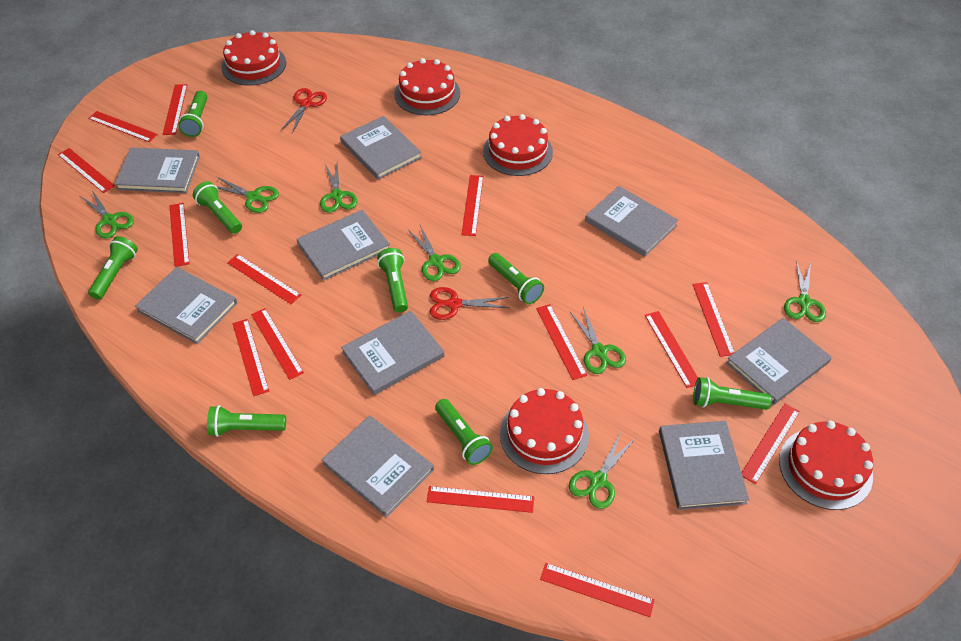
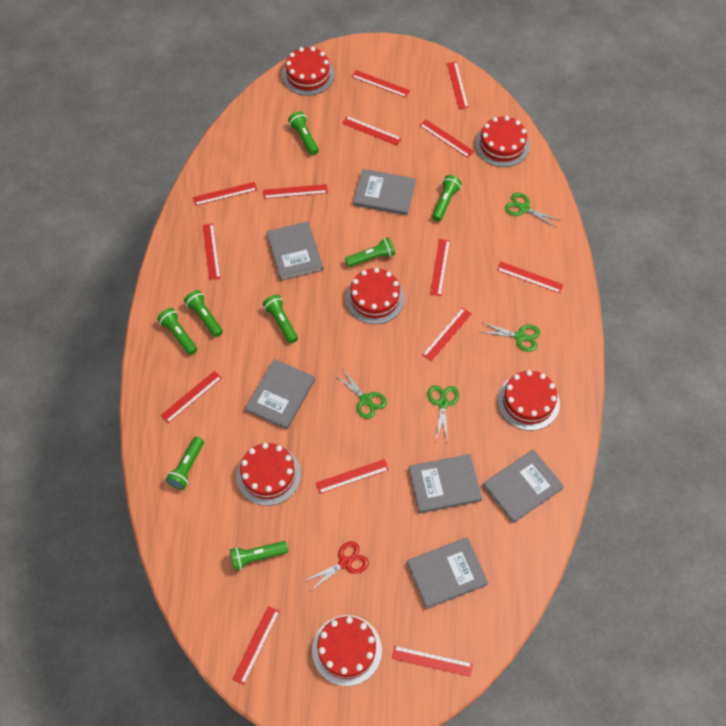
green scissors: 7 -> 4
grey book: 9 -> 6
red cake: 5 -> 6
red scissors: 2 -> 1

